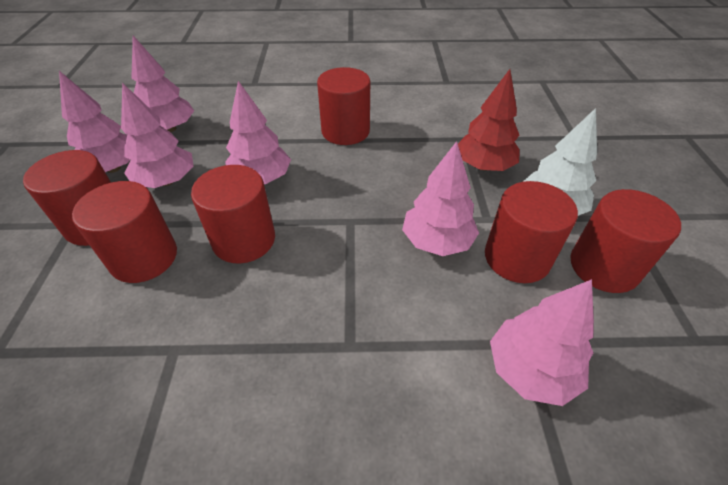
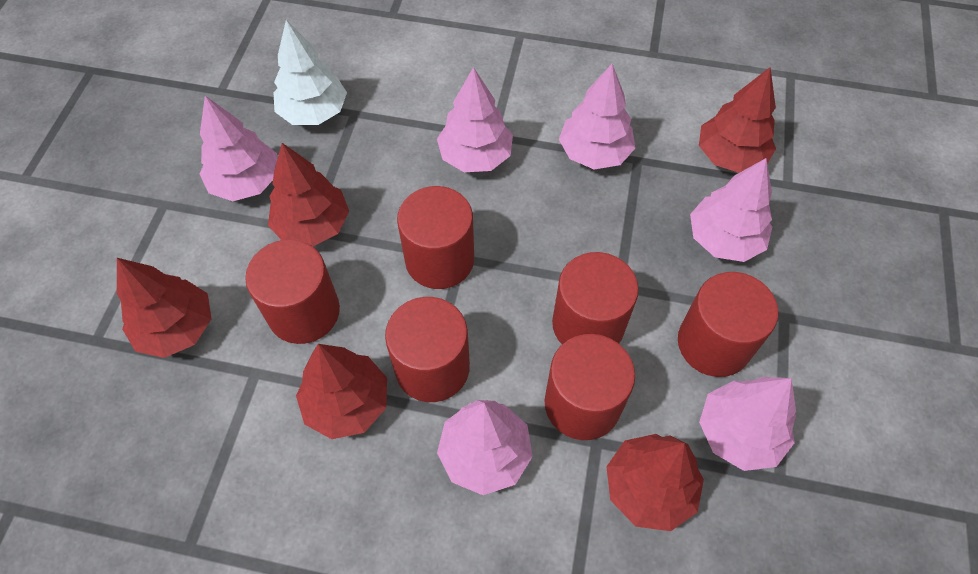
red tree: 1 -> 5

